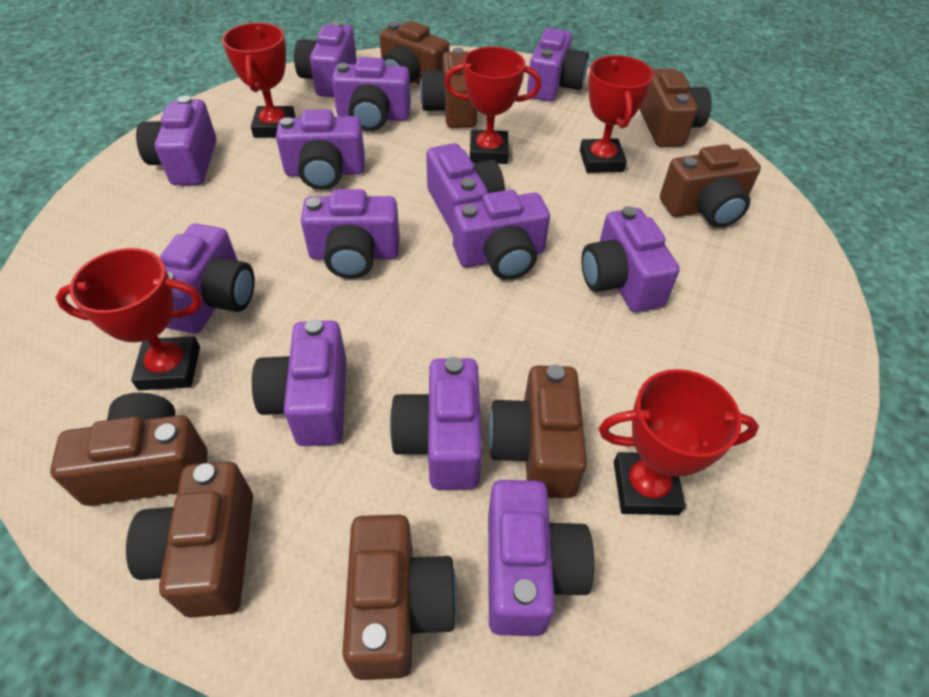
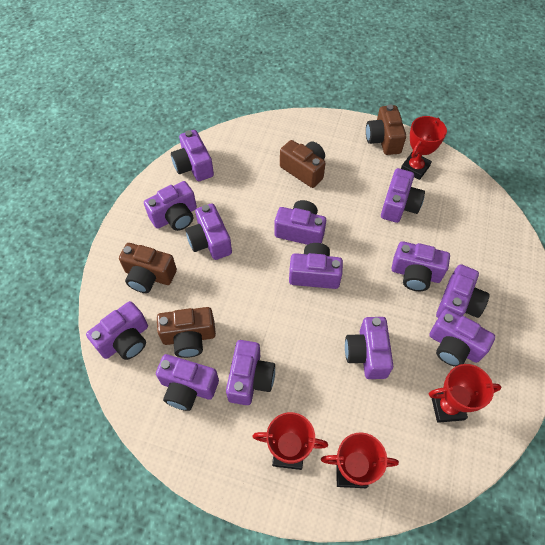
brown camera: 8 -> 4
red trophy: 5 -> 4

